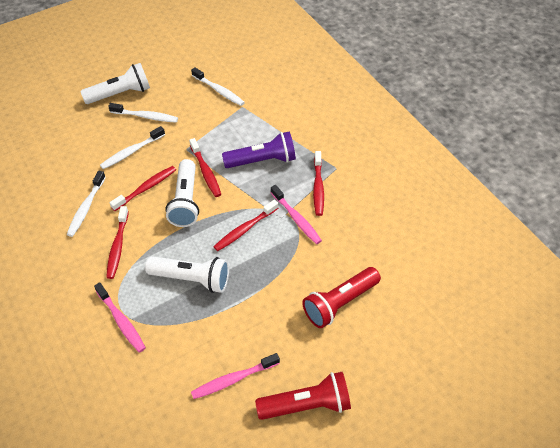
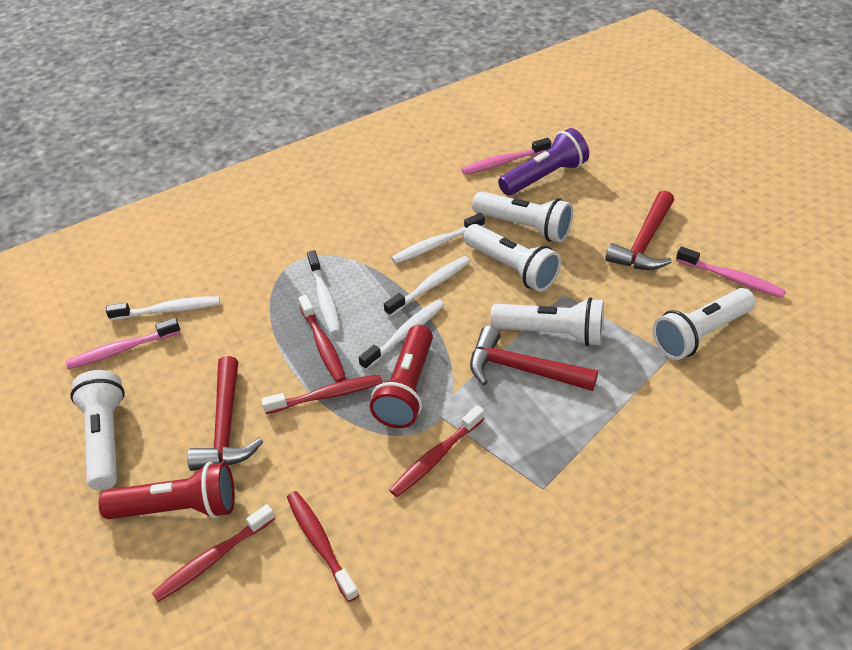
red hammer: 0 -> 3
white flashlight: 3 -> 5
white toothbrush: 4 -> 5

